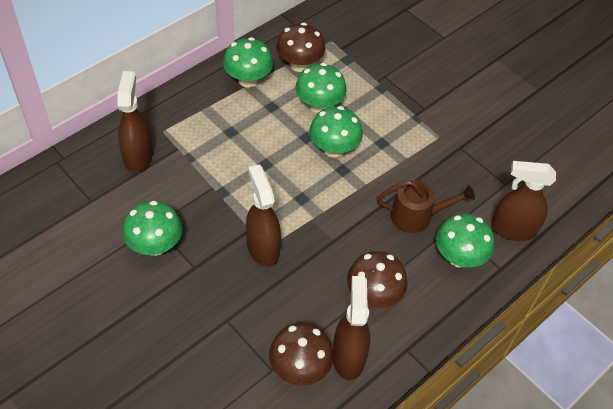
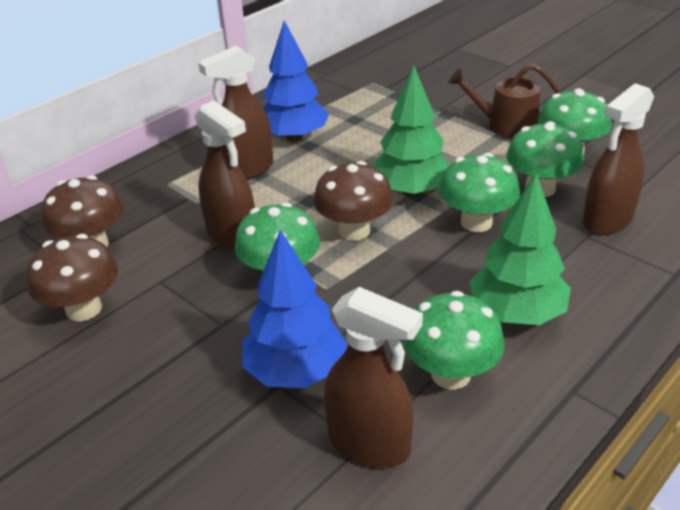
blue tree: 0 -> 2
green tree: 0 -> 2

